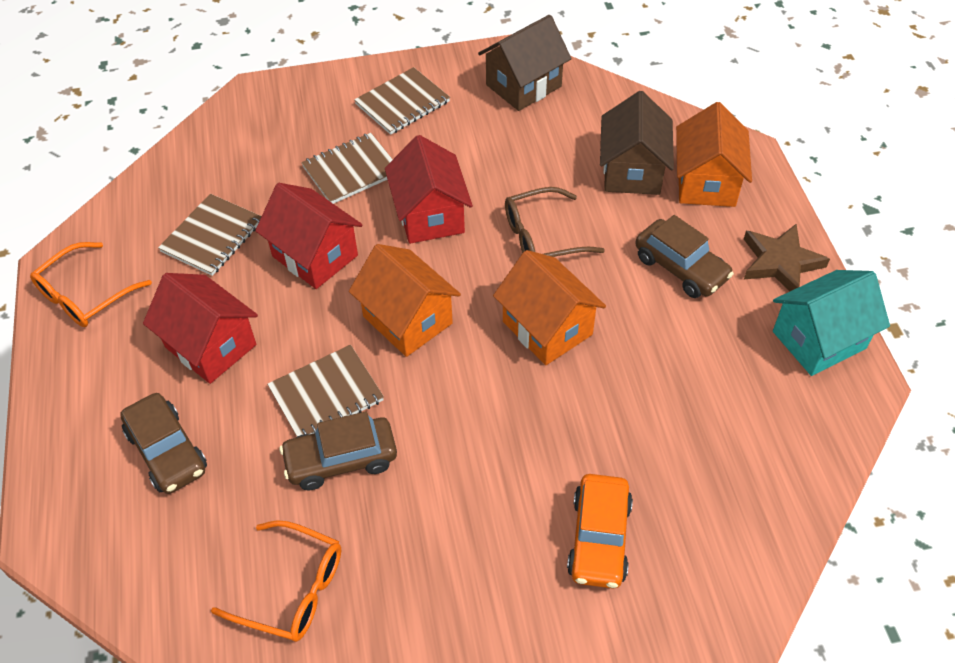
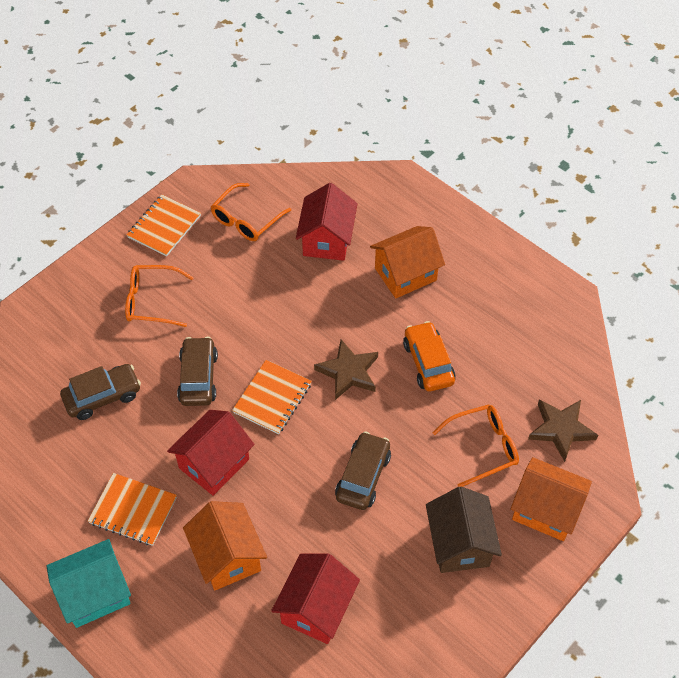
brown glasses: 1 -> 0
brown house: 2 -> 1
brown notebook: 4 -> 0
brown star: 1 -> 2
orange glasses: 2 -> 3
orange notebook: 0 -> 3

